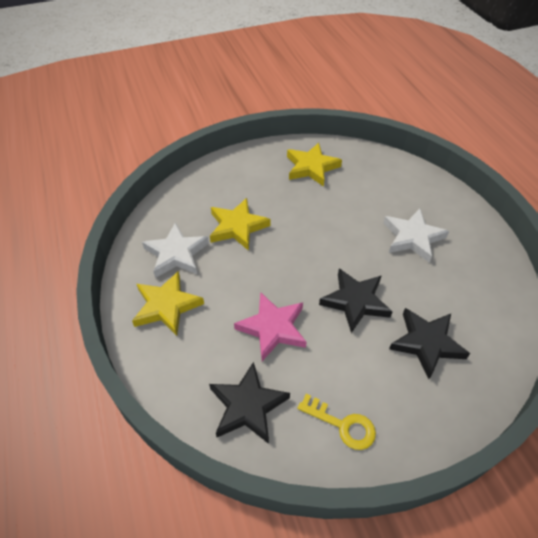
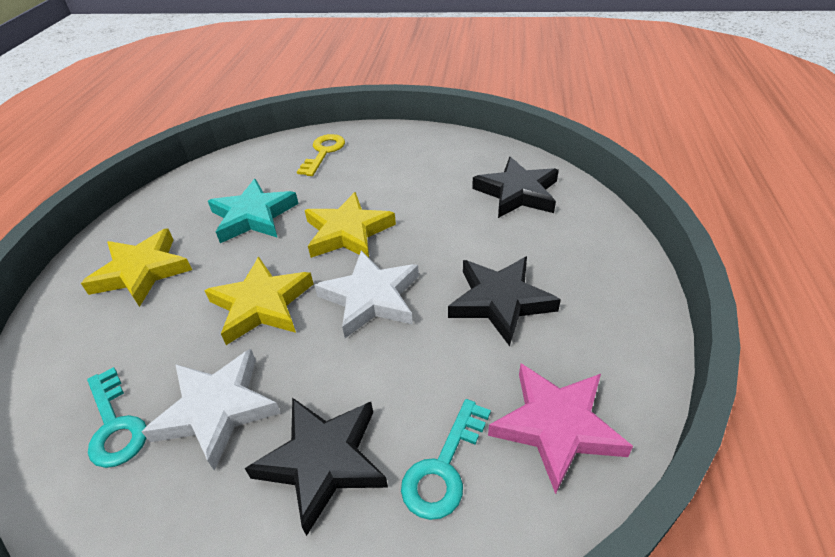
turquoise key: 0 -> 2
turquoise star: 0 -> 1

